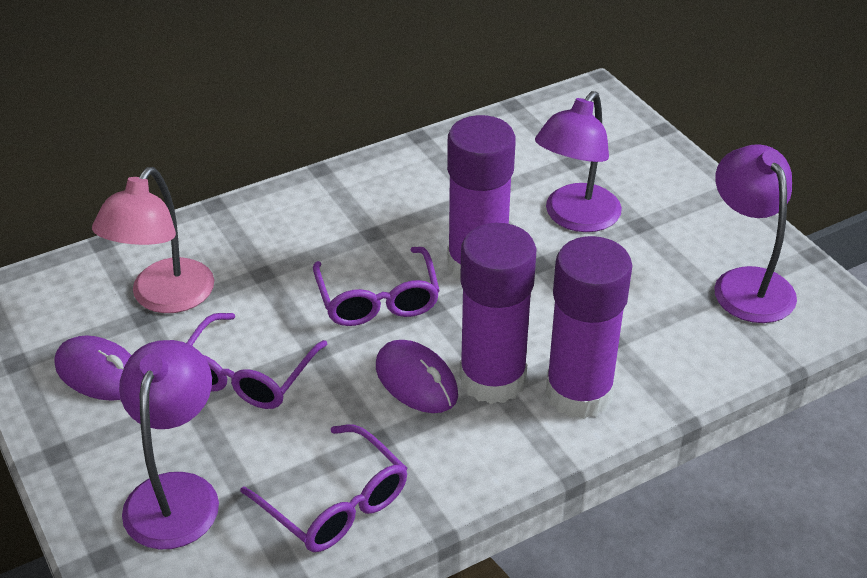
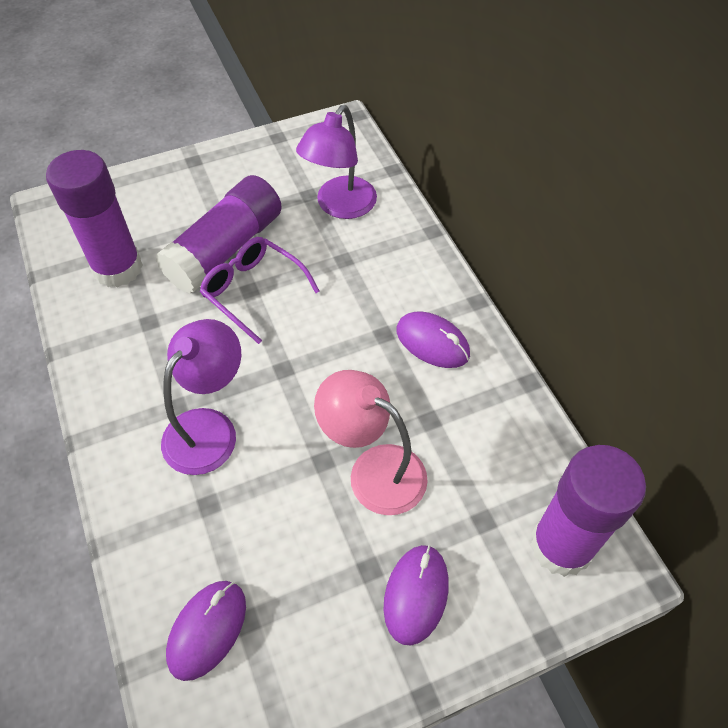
purple glasses: 3 -> 1
purple lamp: 3 -> 2
purple mouse: 2 -> 3

